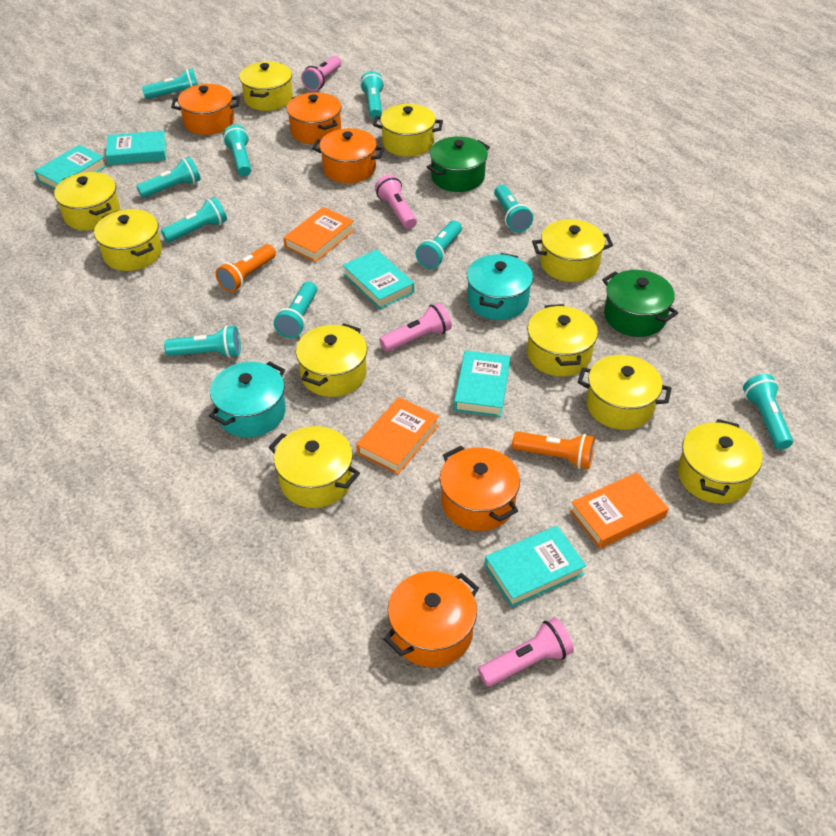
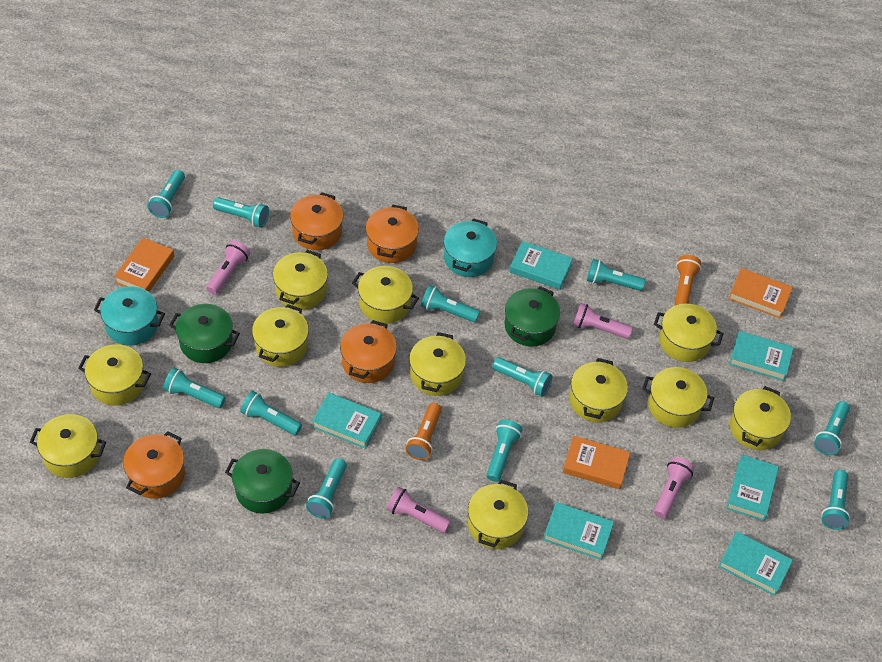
green pot: 2 -> 3
orange pot: 5 -> 4
turquoise book: 5 -> 6
turquoise flashlight: 10 -> 11
yellow pot: 10 -> 11

